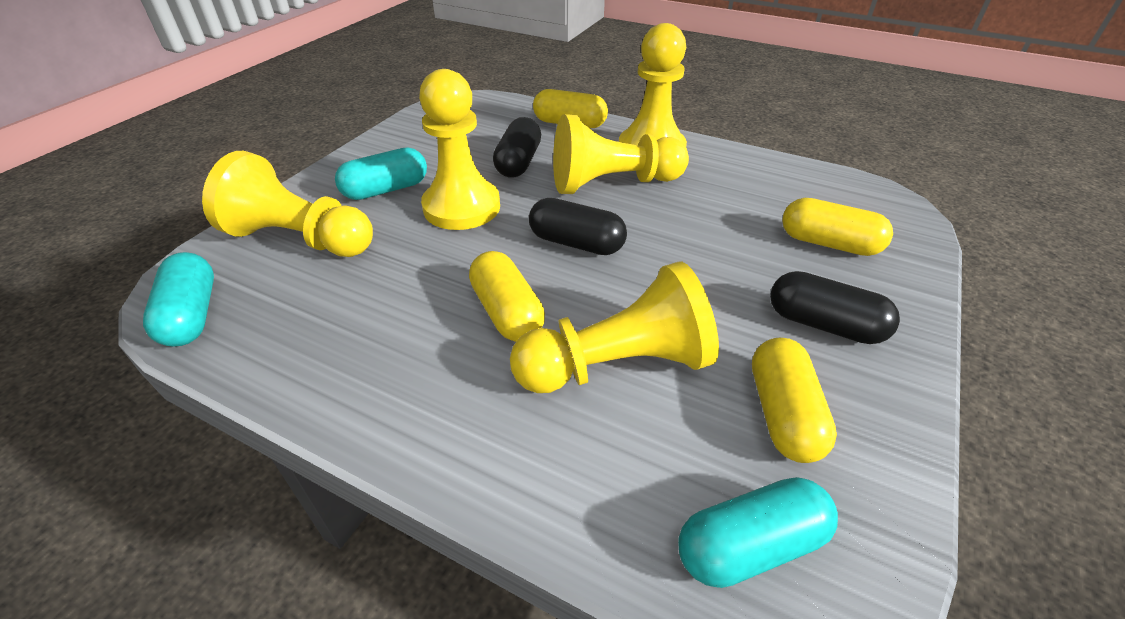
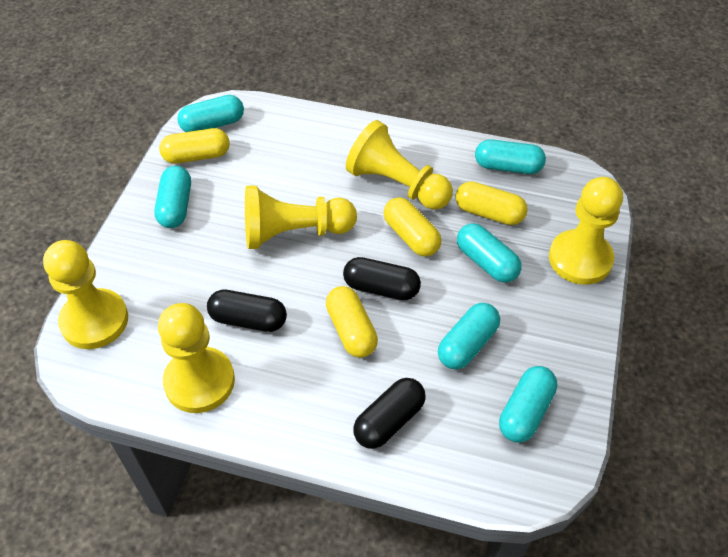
turquoise capsule: 3 -> 6

